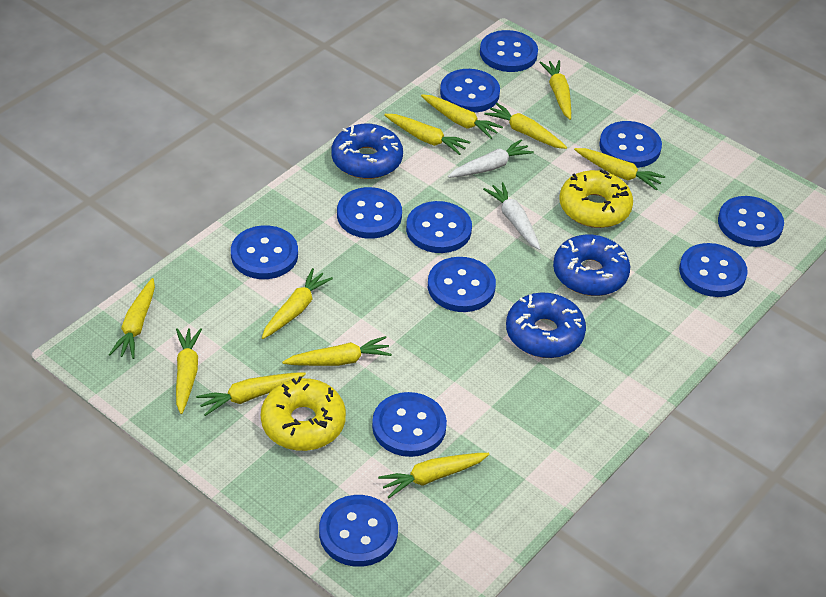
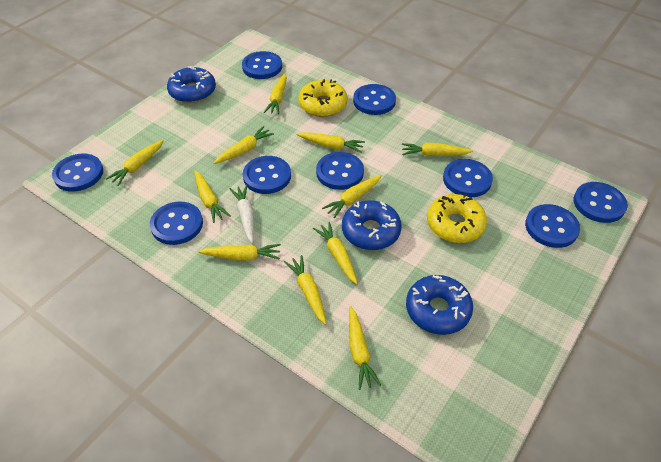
blue button: 11 -> 9
white carrot: 2 -> 1

